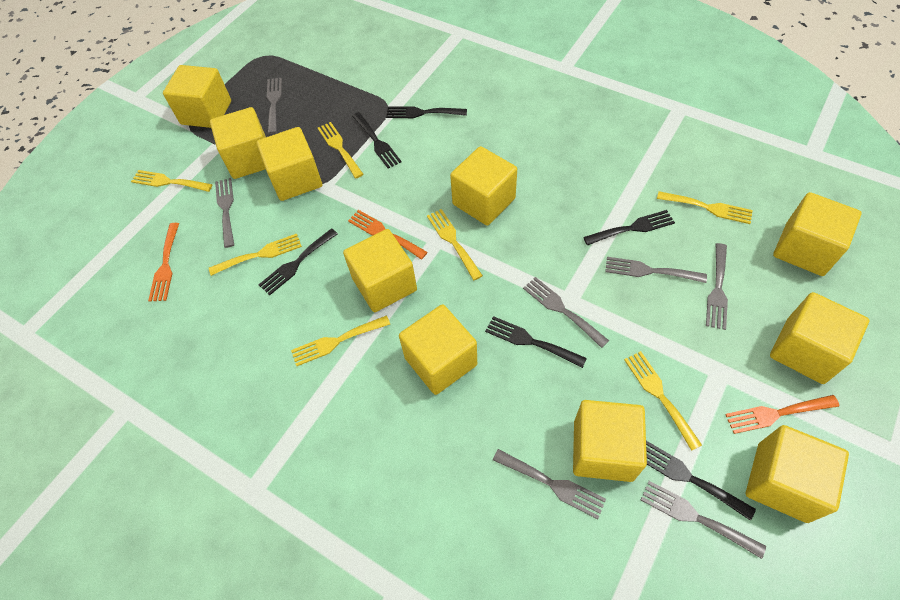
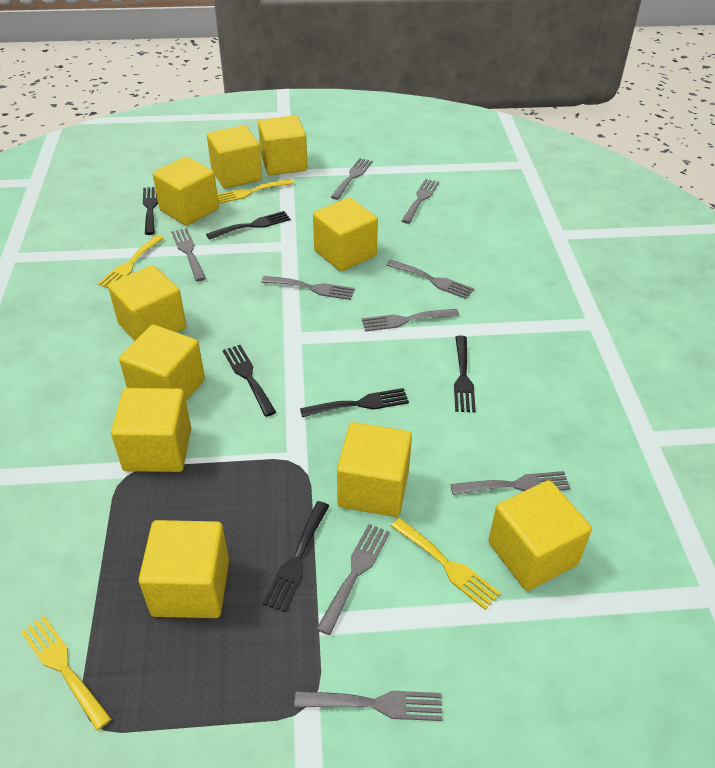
grey fork: 7 -> 9
orange fork: 3 -> 0
yellow fork: 7 -> 4

